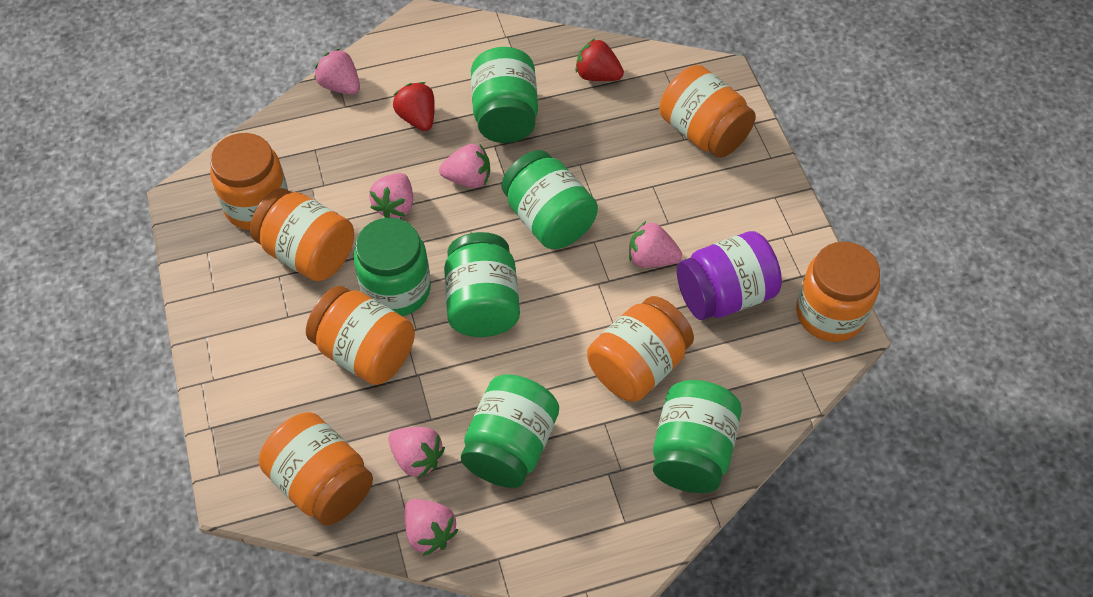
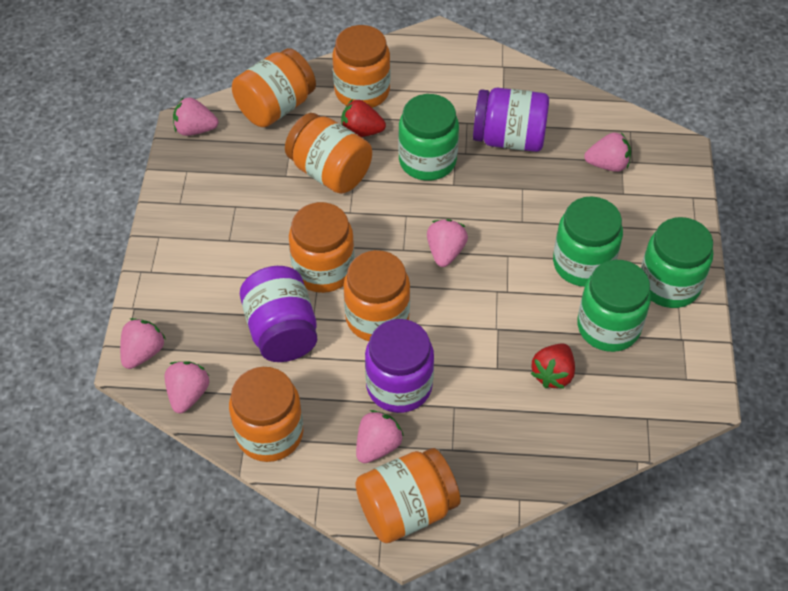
green jar: 6 -> 4
purple jar: 1 -> 3

